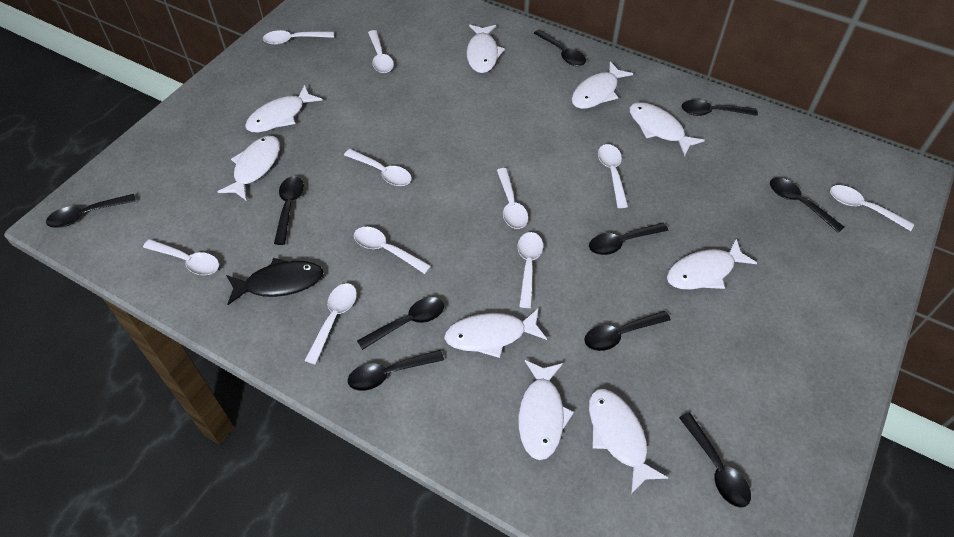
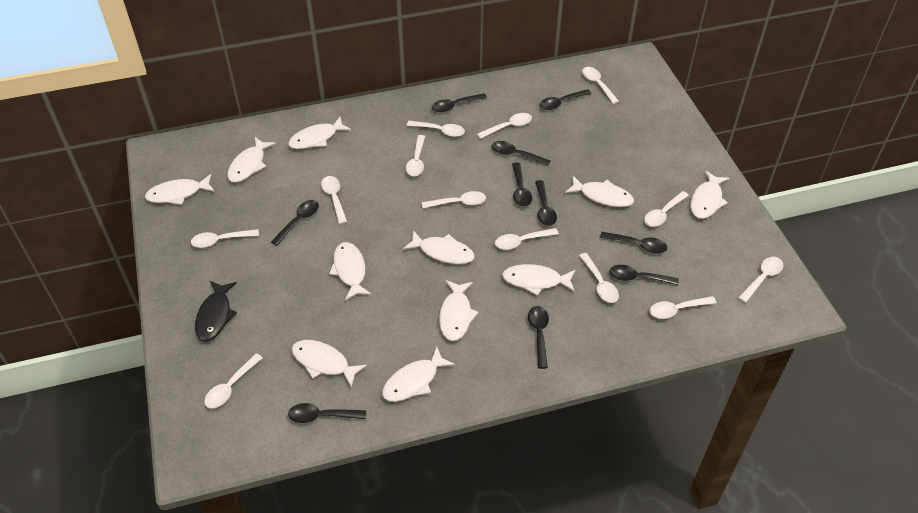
white fish: 9 -> 11
white spoon: 10 -> 13

